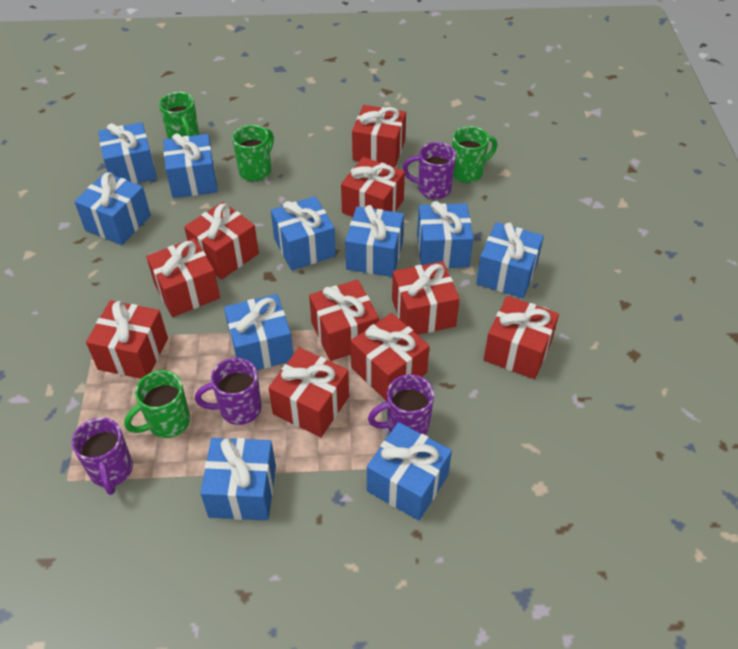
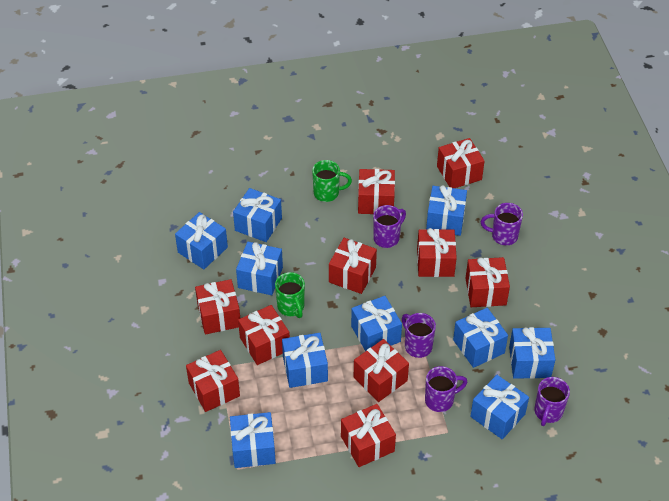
green mug: 4 -> 2
purple mug: 4 -> 5

